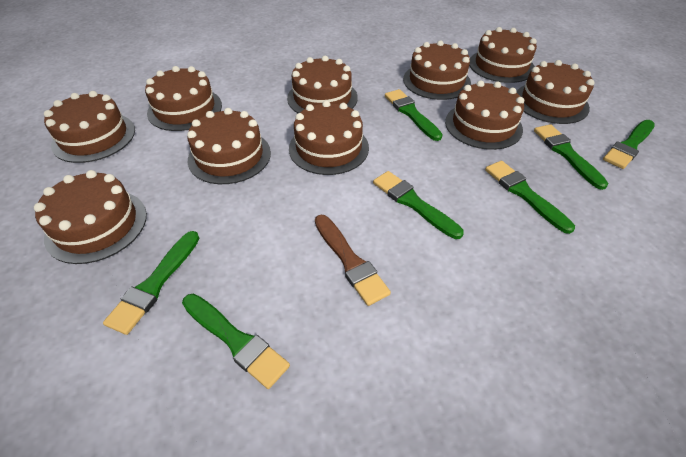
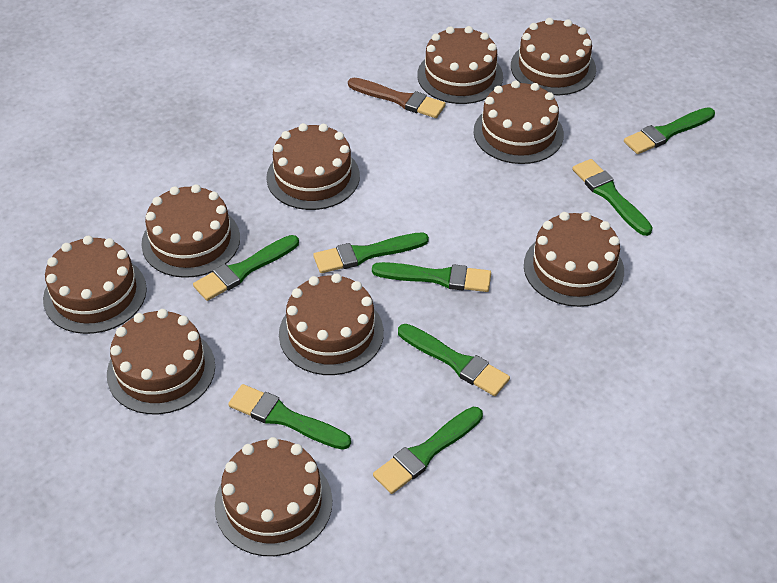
green brush: 7 -> 8

